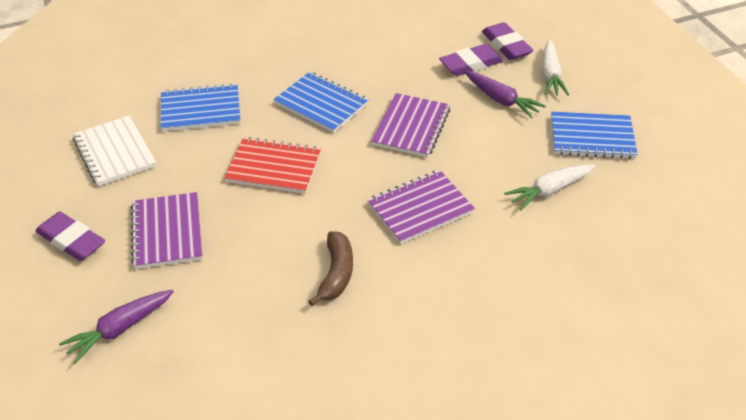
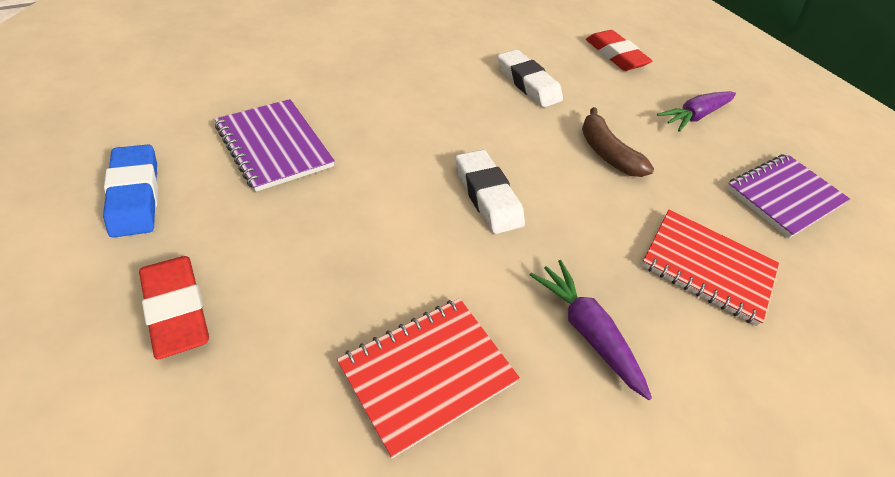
blue eraser: 0 -> 1
blue notebook: 3 -> 0
purple eraser: 3 -> 0
purple notebook: 3 -> 2
red eraser: 0 -> 2
red notebook: 1 -> 2
white carrot: 2 -> 0
white eraser: 0 -> 2
white notebook: 1 -> 0

